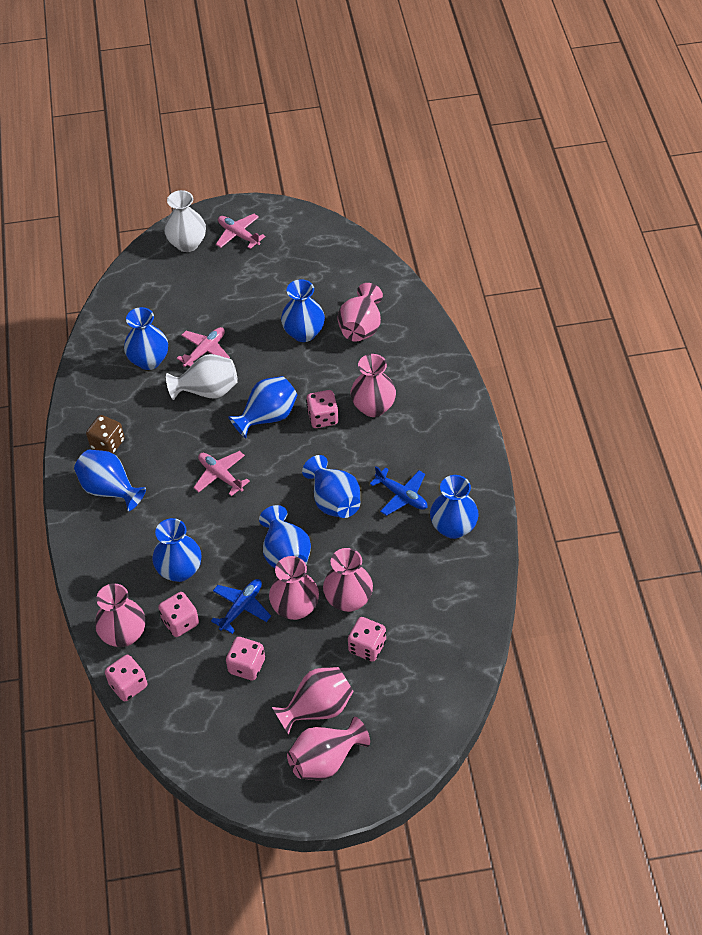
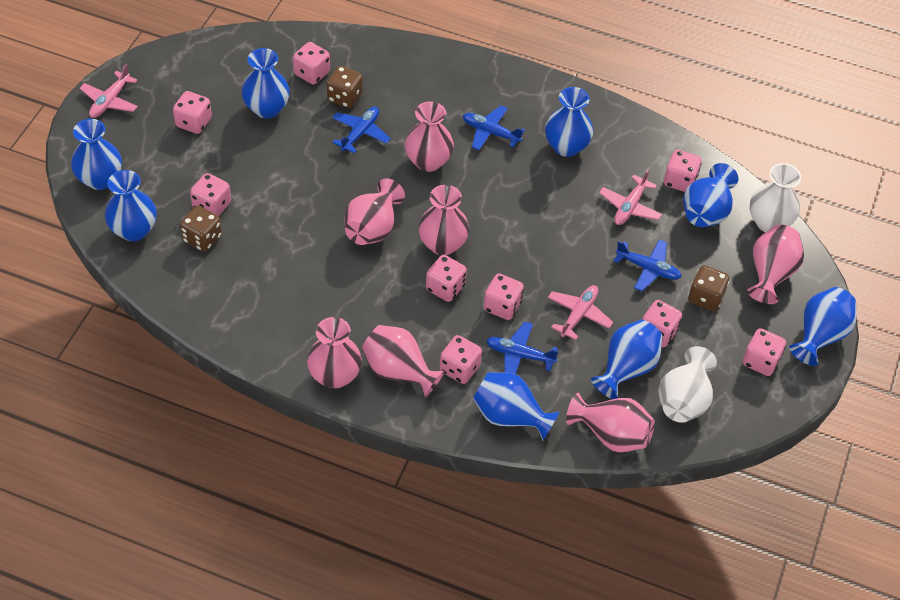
blue plane: 2 -> 4
brown dice: 1 -> 3
pink dice: 5 -> 9

